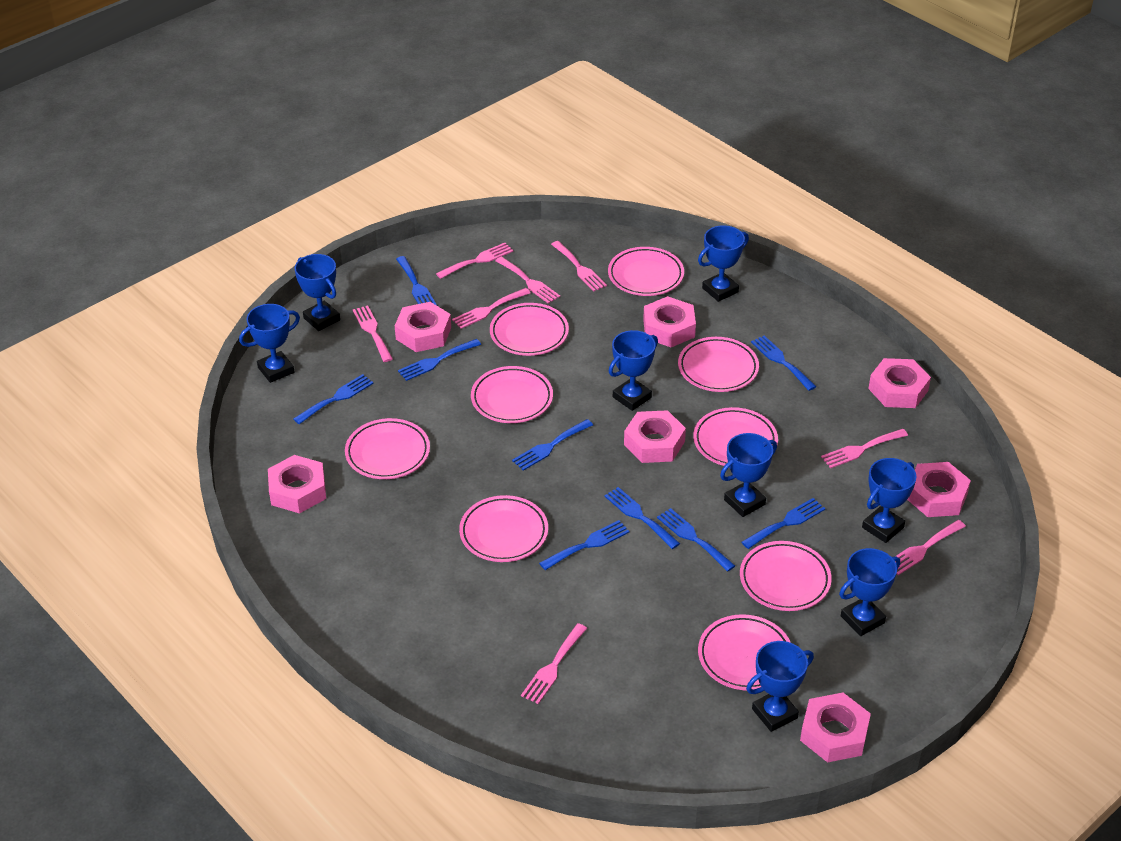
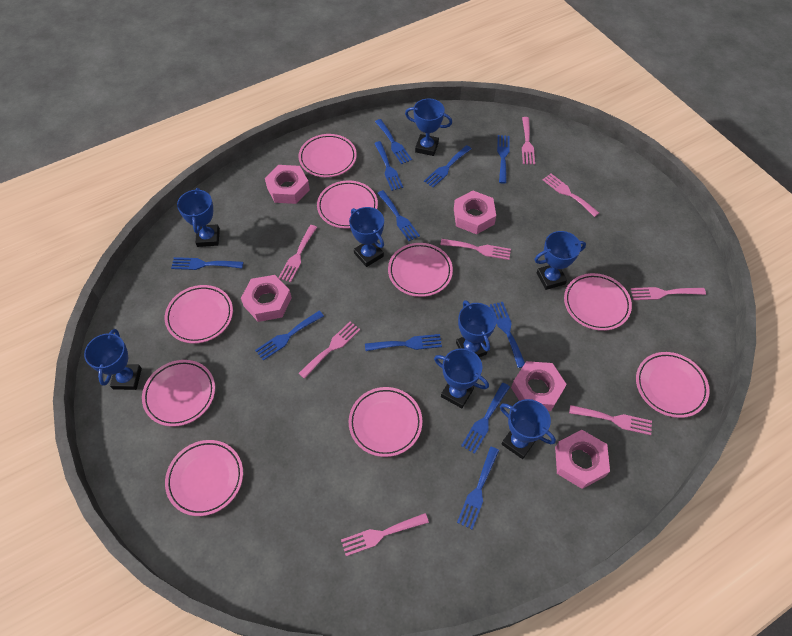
blue fork: 9 -> 11
pink nut: 7 -> 5

